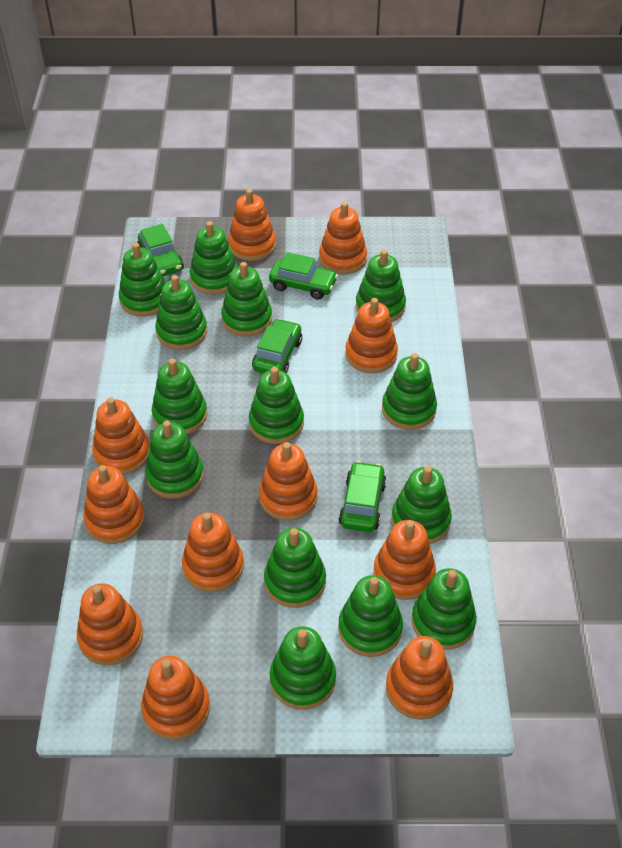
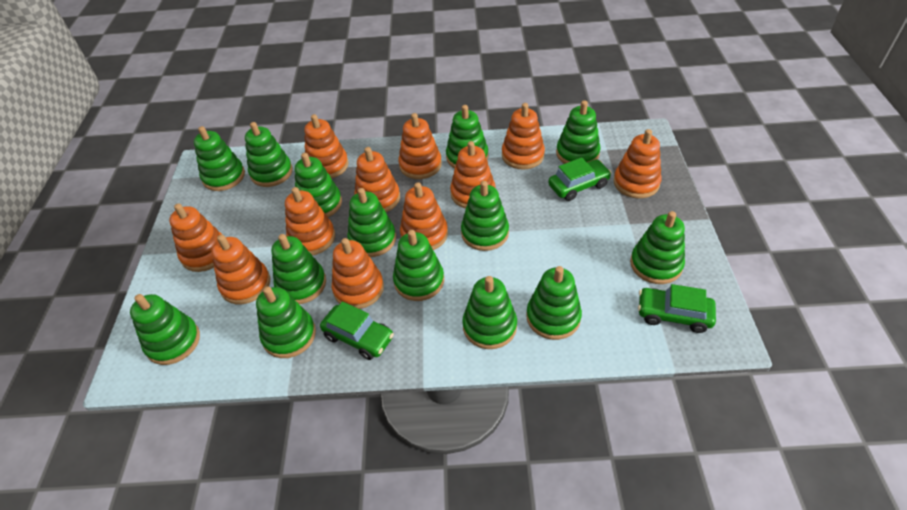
green car: 4 -> 3

